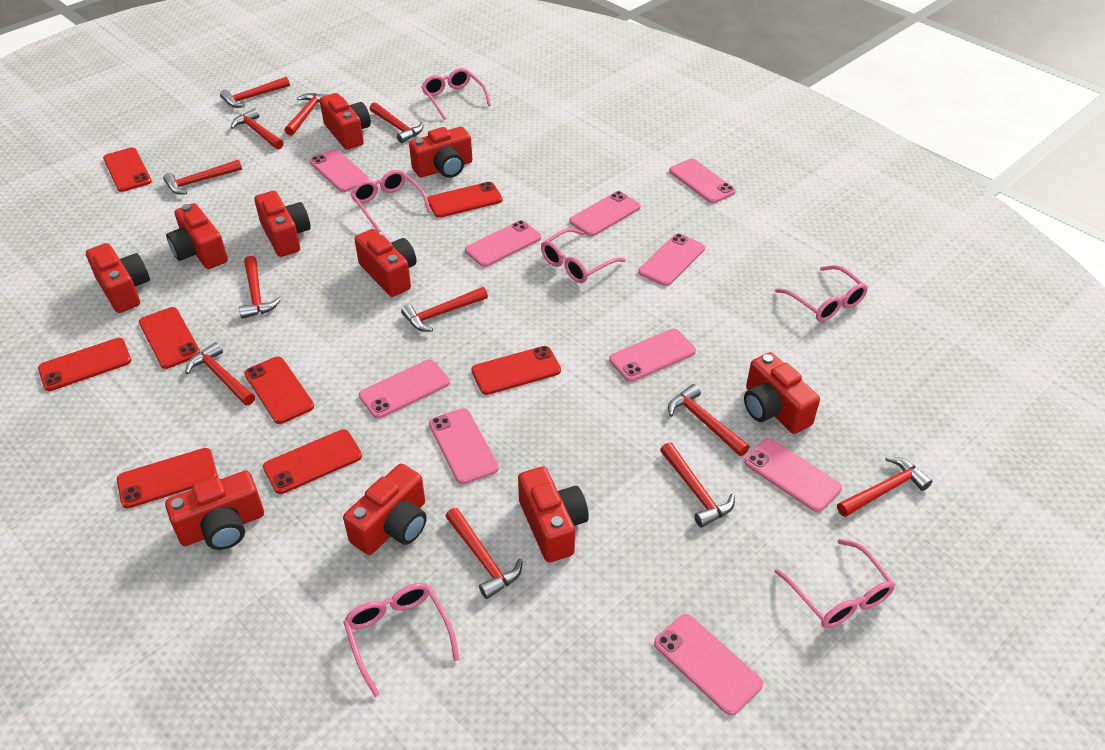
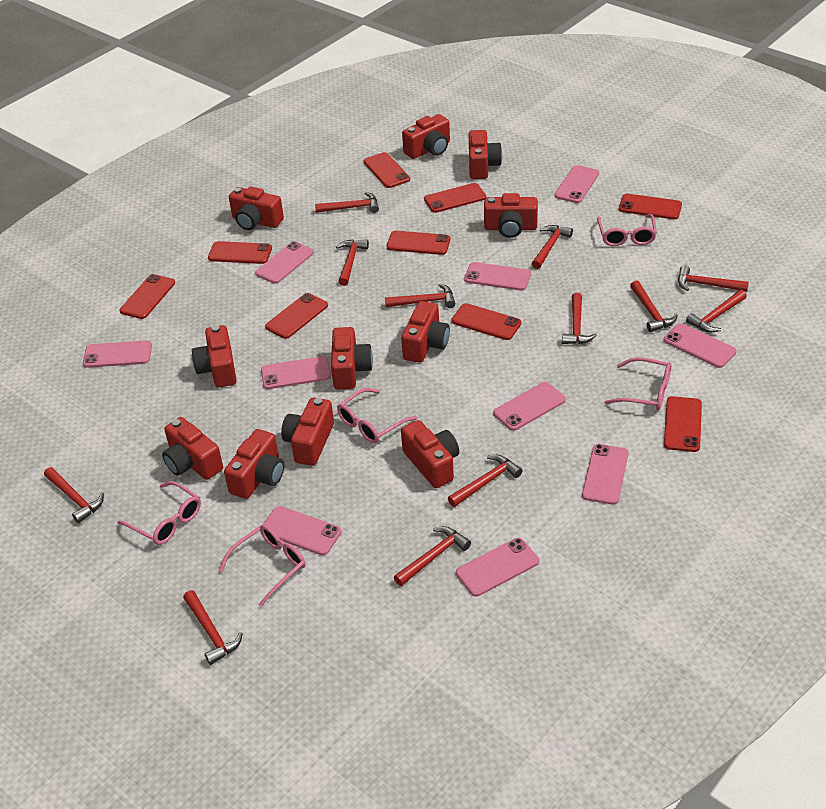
pink glasses: 6 -> 5
red camera: 10 -> 11
red phone: 8 -> 9

